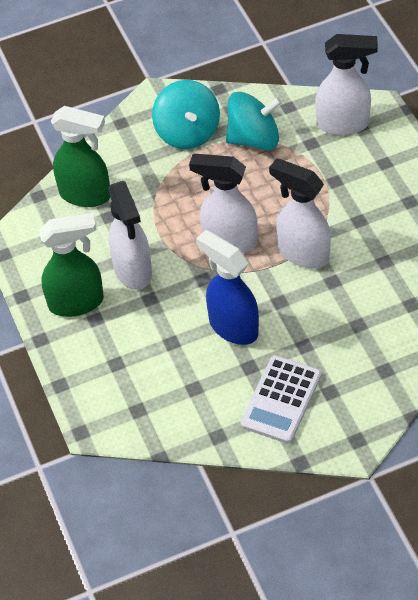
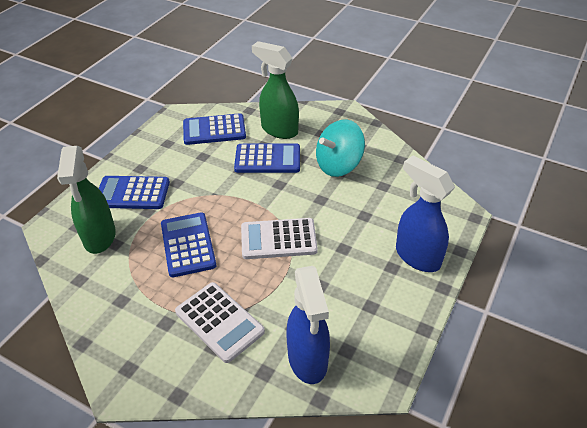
blue calculator: 0 -> 4
blue spray bottle: 1 -> 2
turquoise spinning top: 2 -> 1
white calculator: 1 -> 2
white spray bottle: 4 -> 0

